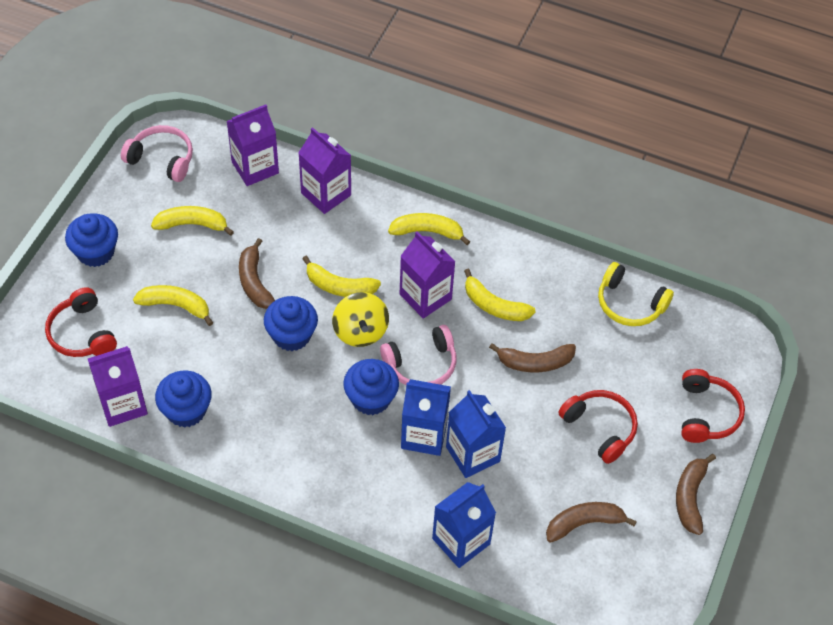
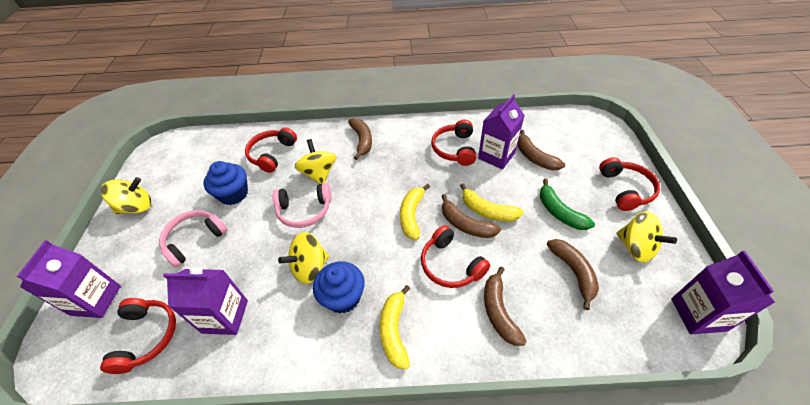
blue carton: 3 -> 0
blue cupcake: 4 -> 2
brown banana: 4 -> 5
green banana: 0 -> 1
red headphones: 3 -> 5
yellow banana: 5 -> 3
yellow headphones: 1 -> 0
yellow spinning top: 1 -> 4

